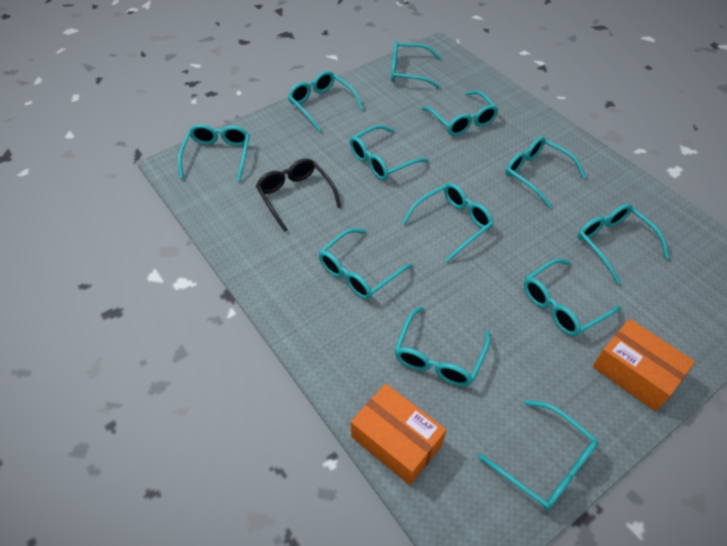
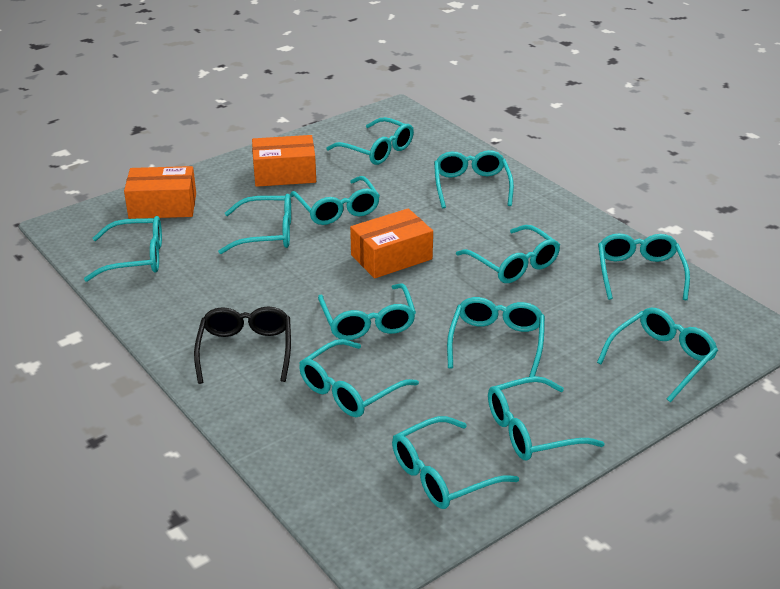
orange box: 2 -> 3
turquoise glasses: 12 -> 13

